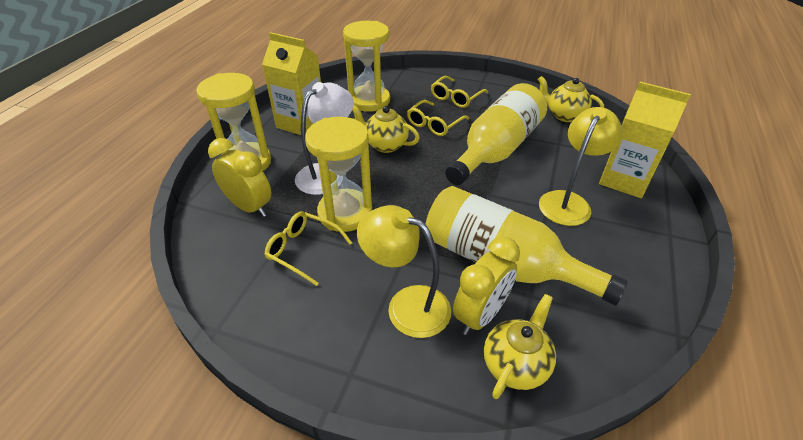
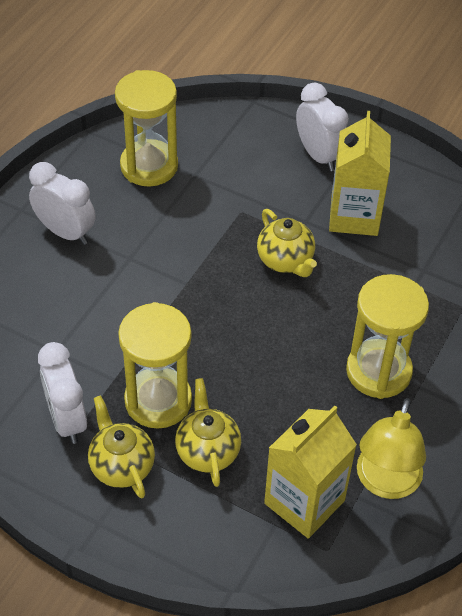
white clock: 0 -> 3
white lamp: 1 -> 0
yellow bottle: 2 -> 0
yellow clock: 2 -> 0
yellow glasses: 3 -> 0
yellow lamp: 2 -> 1

